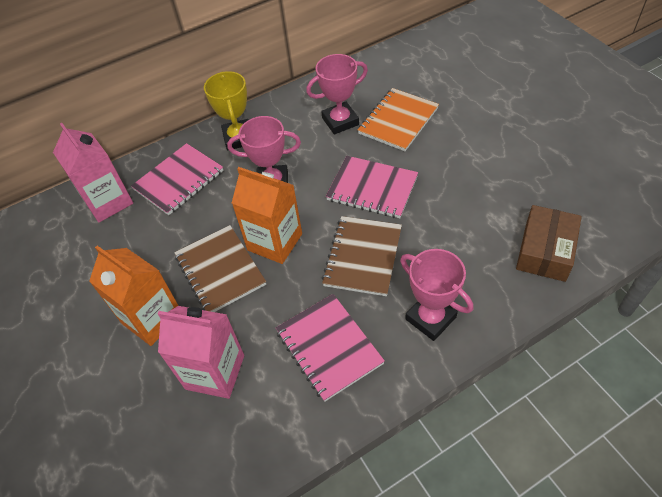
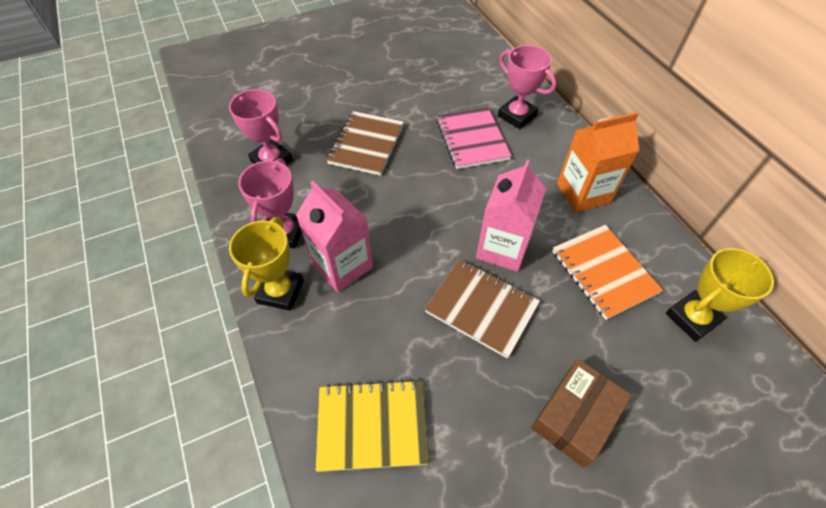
orange carton: 2 -> 1
pink notebook: 3 -> 1
yellow notebook: 0 -> 1
yellow trophy: 1 -> 2

